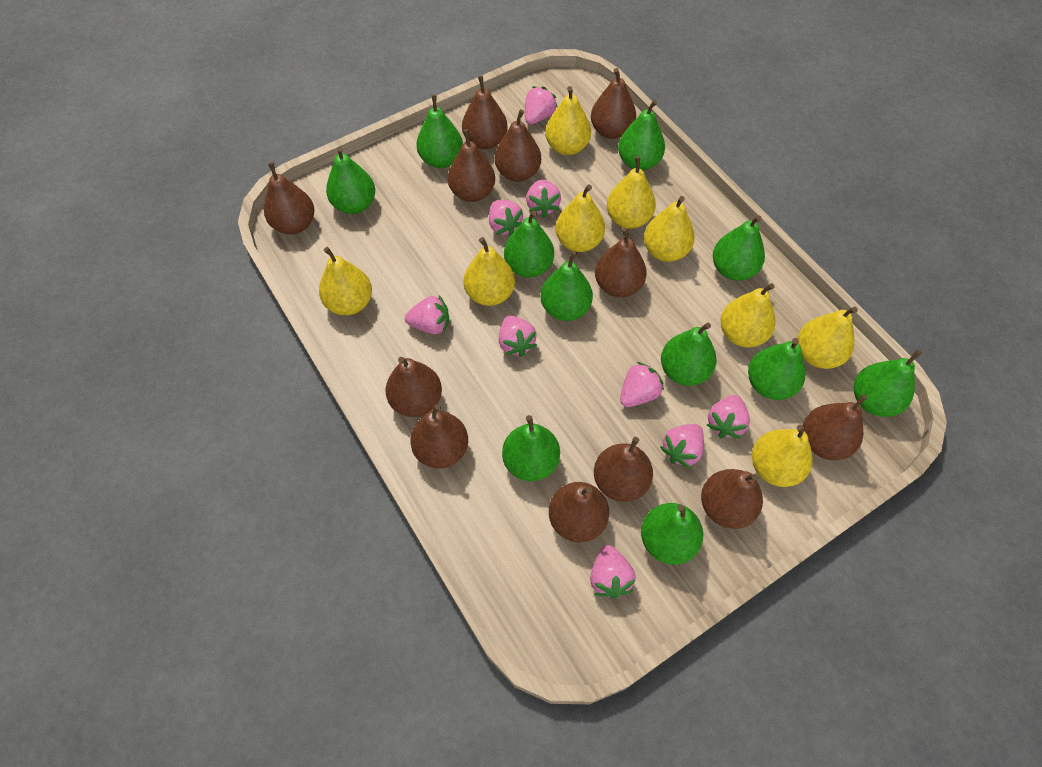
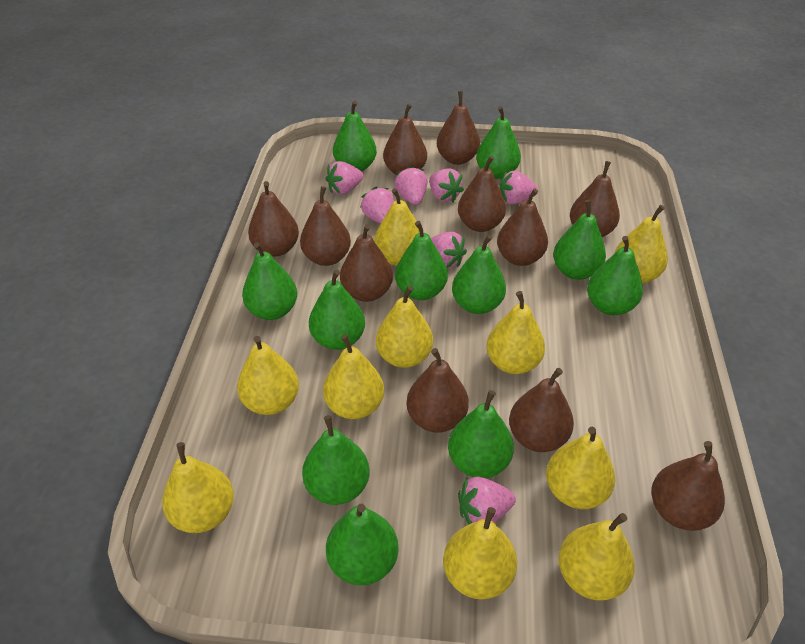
brown pear: 12 -> 11
pink strawberry: 9 -> 7
yellow pear: 9 -> 10

